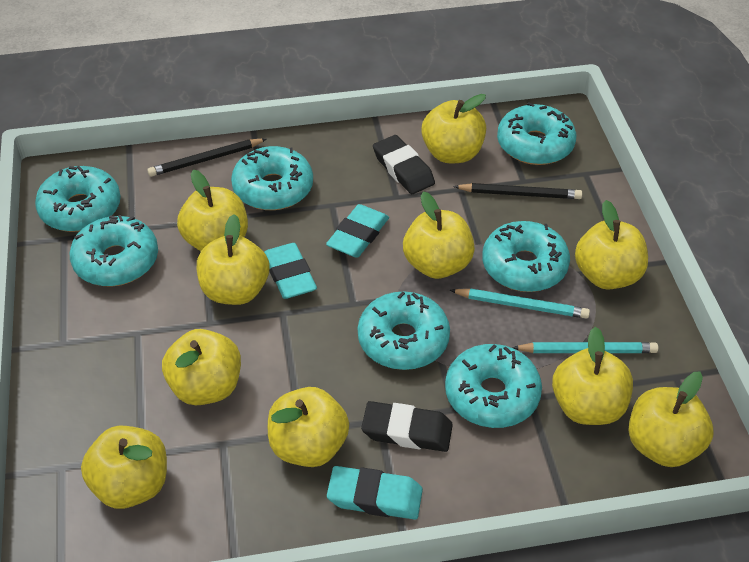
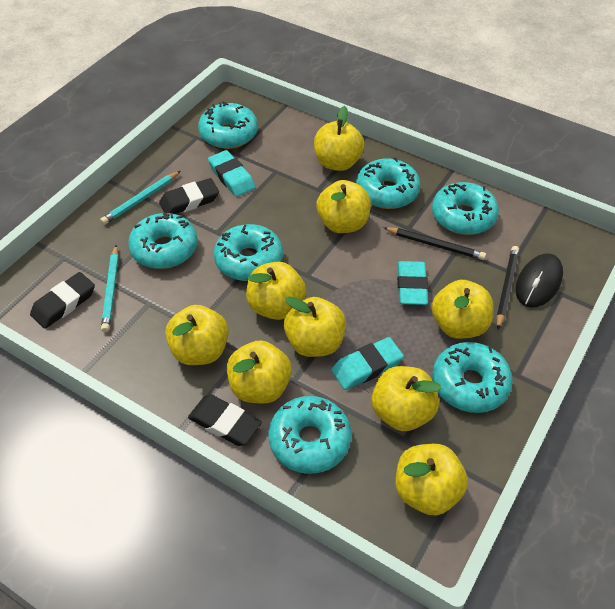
black eraser: 2 -> 3
black mouse: 0 -> 1
yellow apple: 10 -> 9

